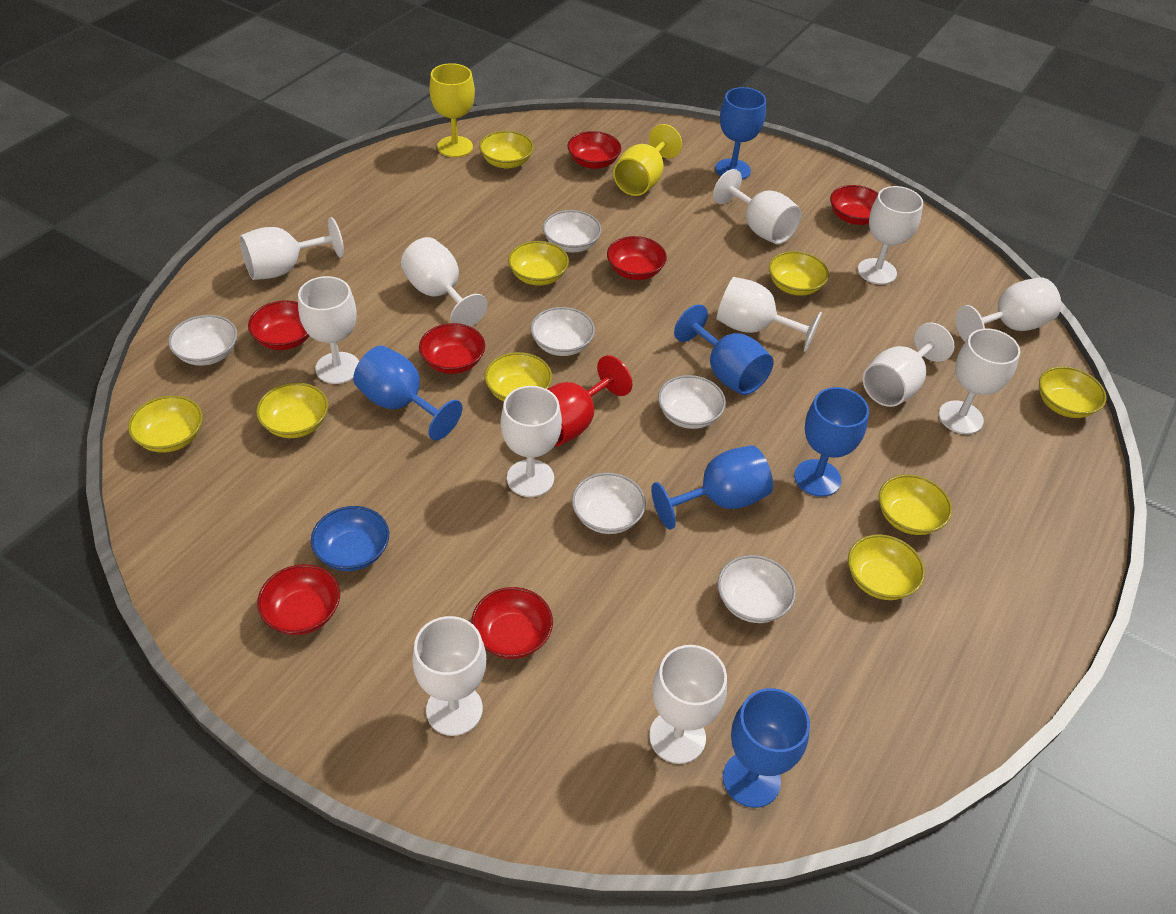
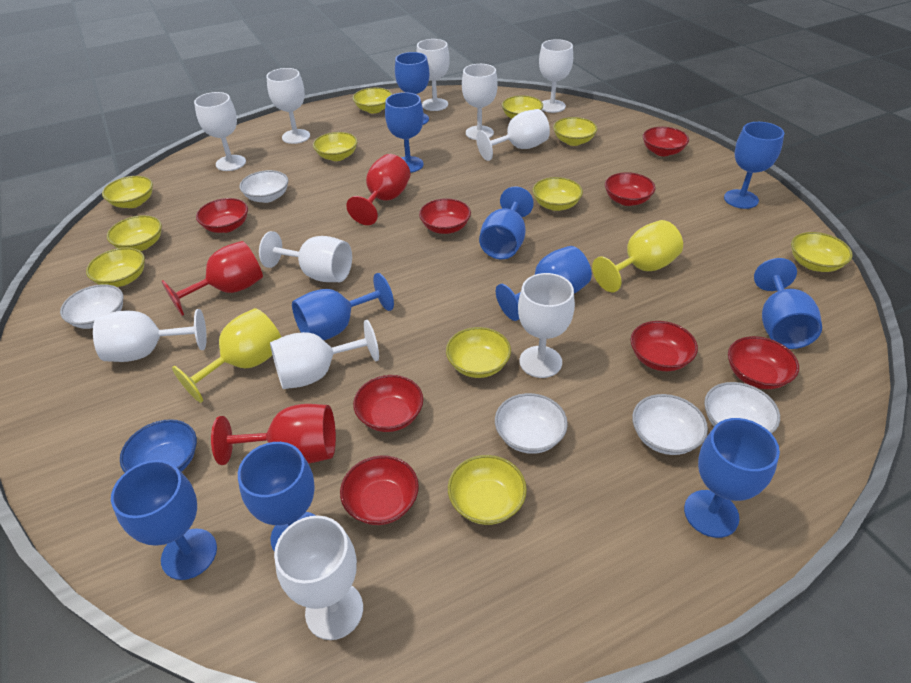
blue goblet: 6 -> 10
red bowl: 7 -> 8
red goblet: 1 -> 3
white bowl: 6 -> 5
white goblet: 12 -> 11
yellow bowl: 9 -> 11

